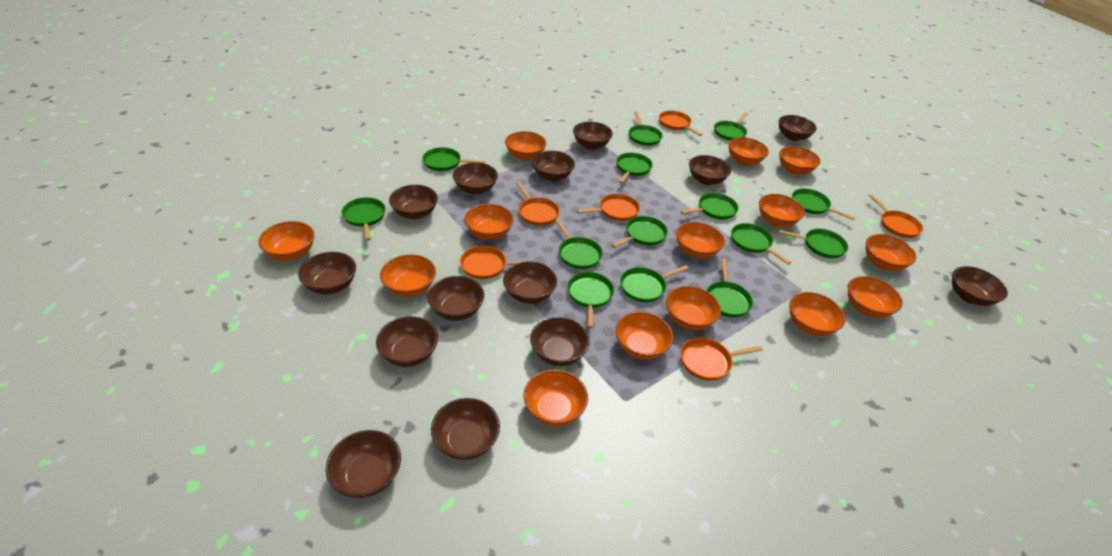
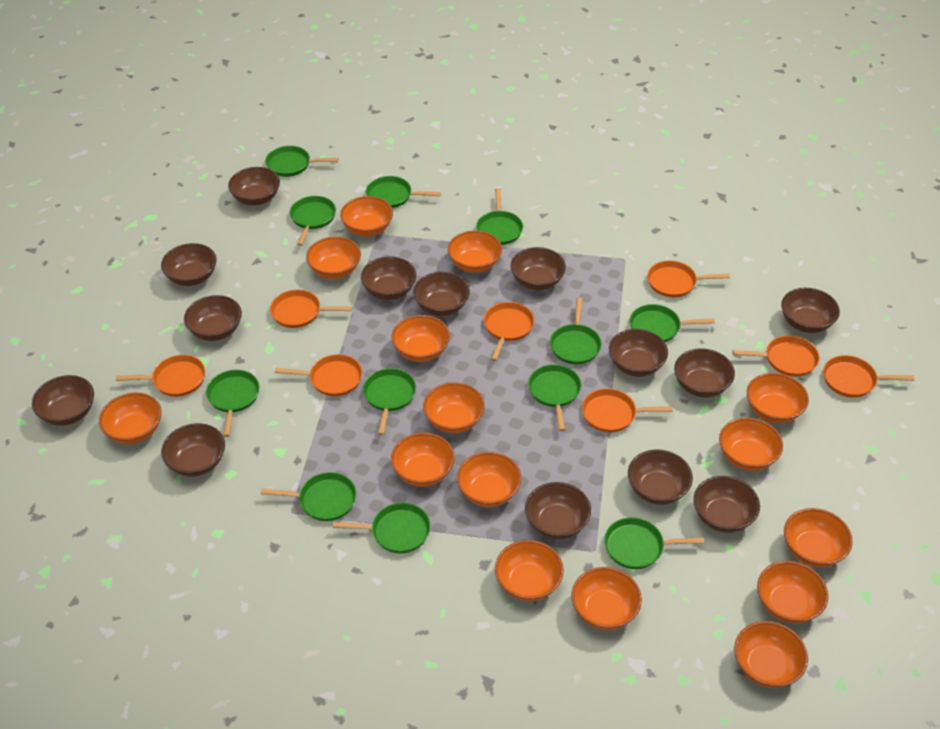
green pan: 14 -> 12
orange bowl: 14 -> 15
orange pan: 6 -> 8

